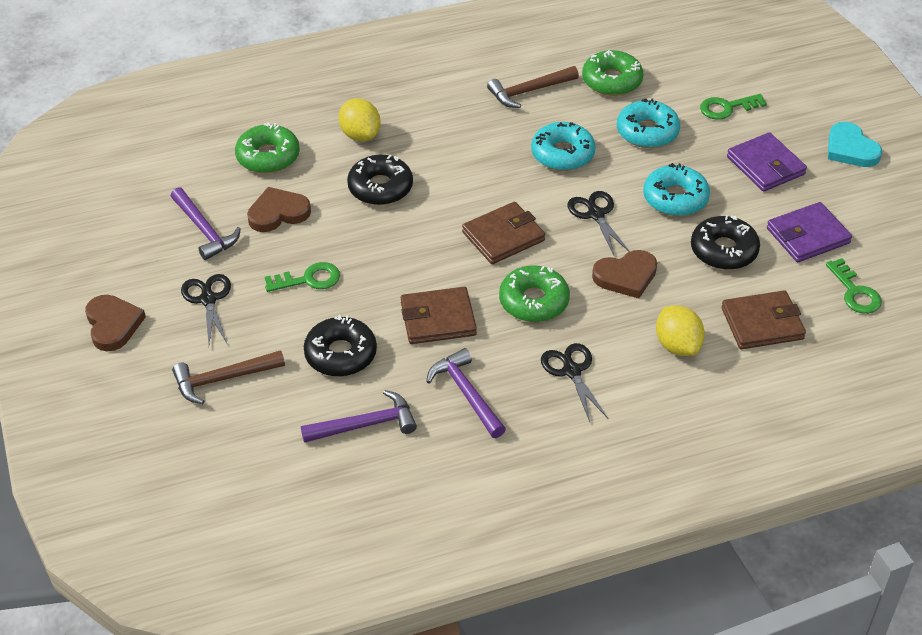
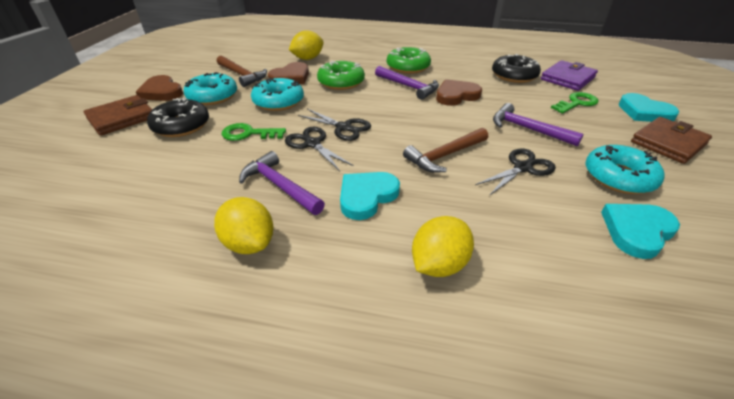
black donut: 3 -> 2
brown wallet: 3 -> 2
green donut: 3 -> 2
green key: 3 -> 2
purple wallet: 2 -> 1
turquoise heart: 1 -> 3
yellow lemon: 2 -> 3

